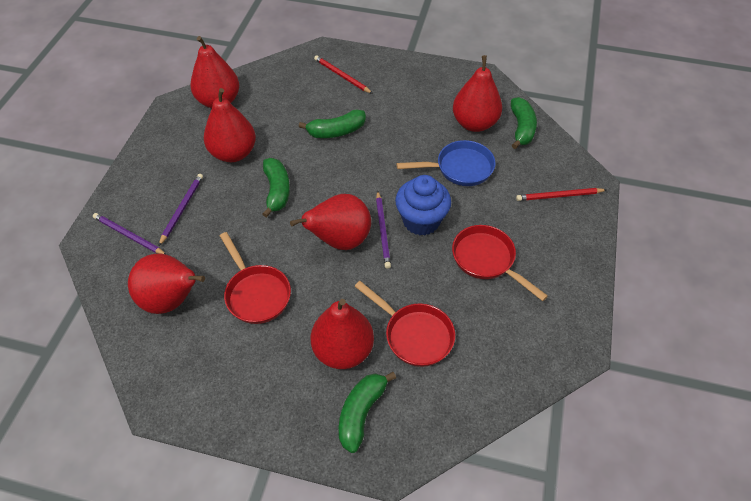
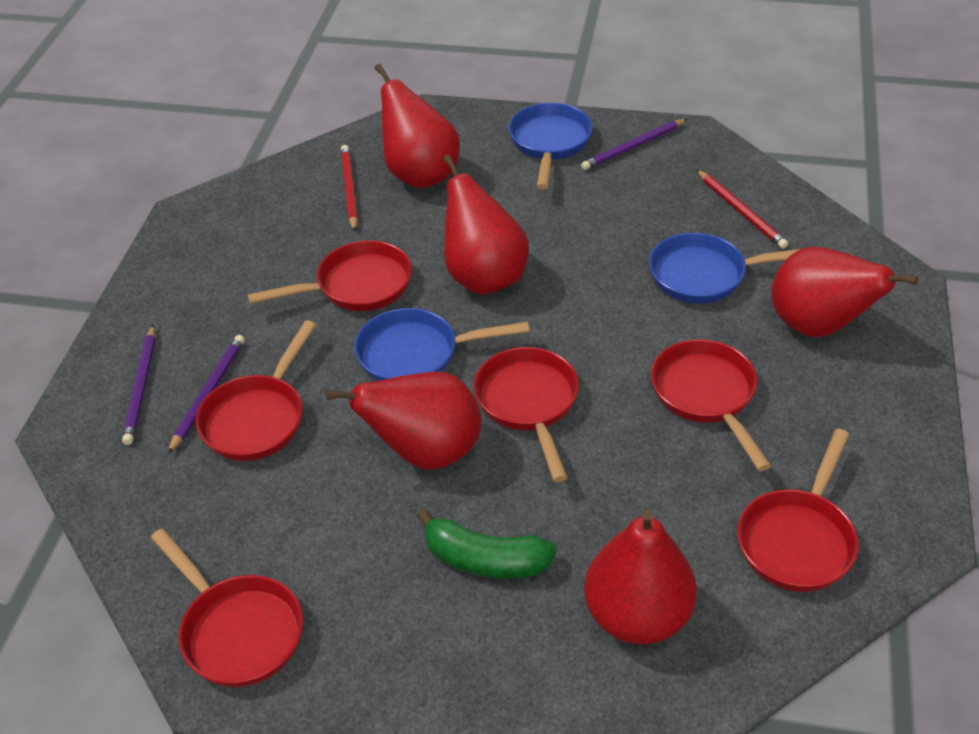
blue cupcake: 1 -> 0
blue pan: 1 -> 3
green banana: 4 -> 1
red pan: 3 -> 6
red pear: 6 -> 5

